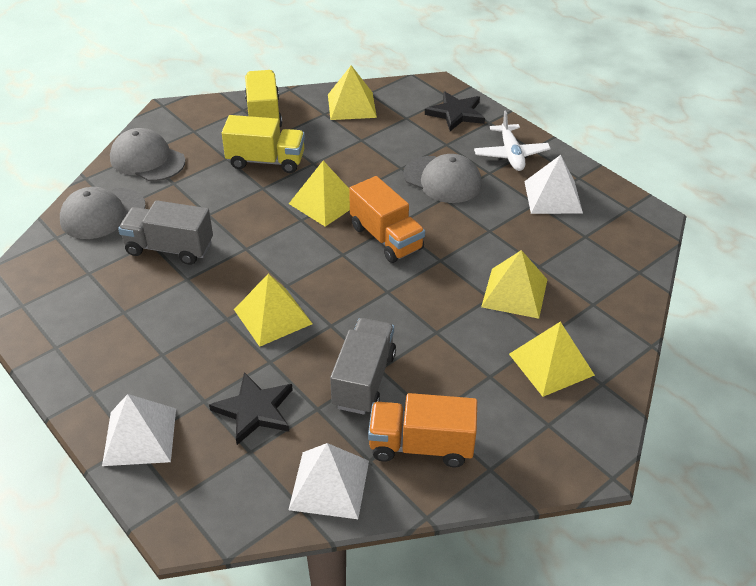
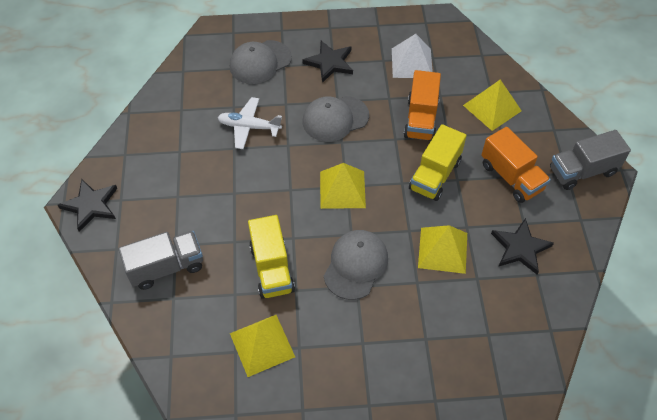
black star: 2 -> 3
white pyramid: 3 -> 1
yellow pyramid: 5 -> 4

